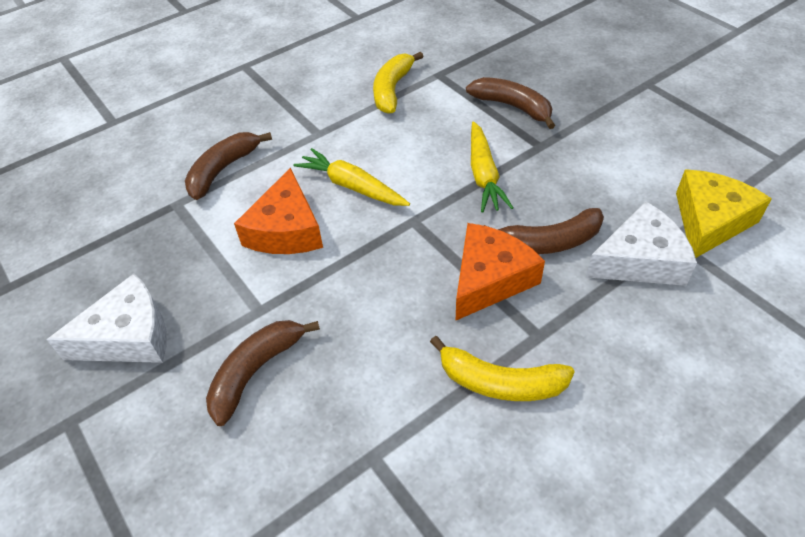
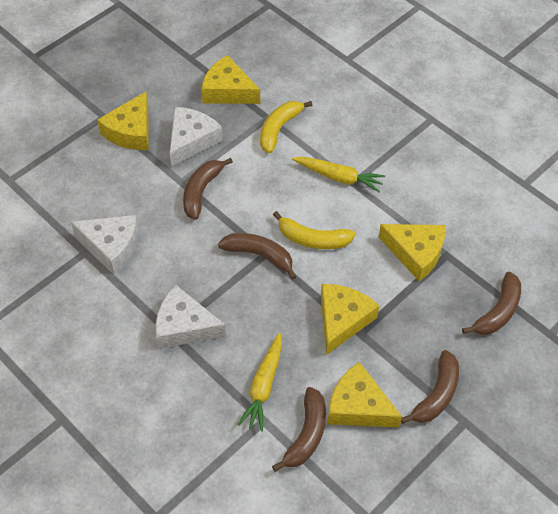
brown banana: 4 -> 5
orange cheese: 2 -> 0
white cheese: 2 -> 3
yellow cheese: 1 -> 5

